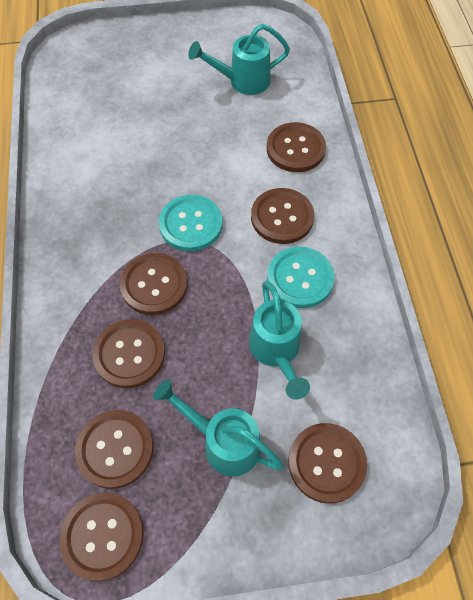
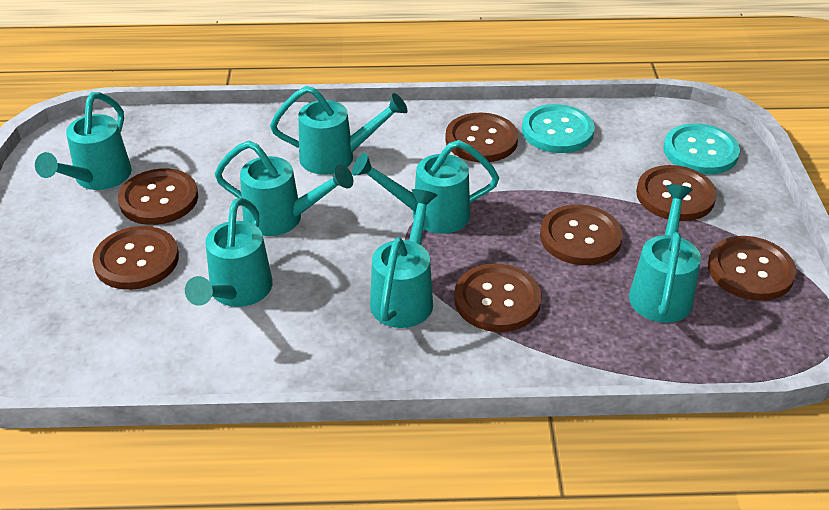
turquoise watering can: 3 -> 7

